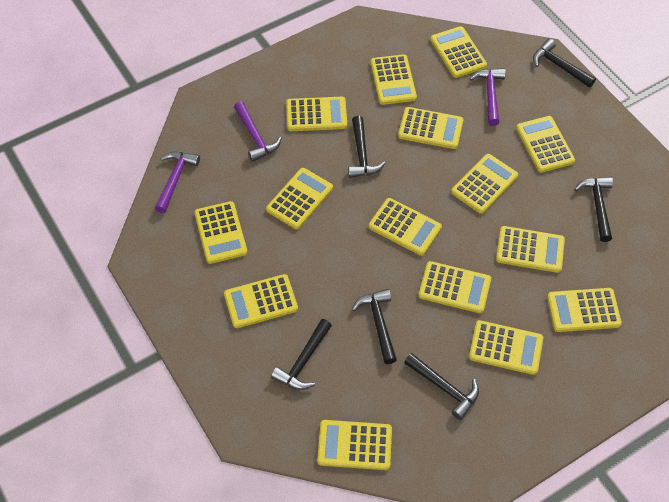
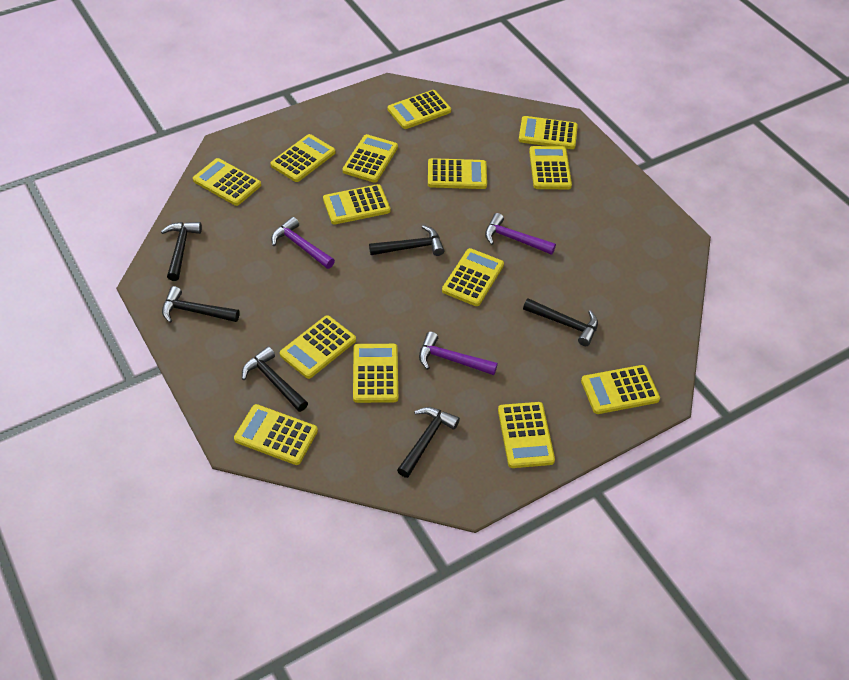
yellow calculator: 15 -> 14

